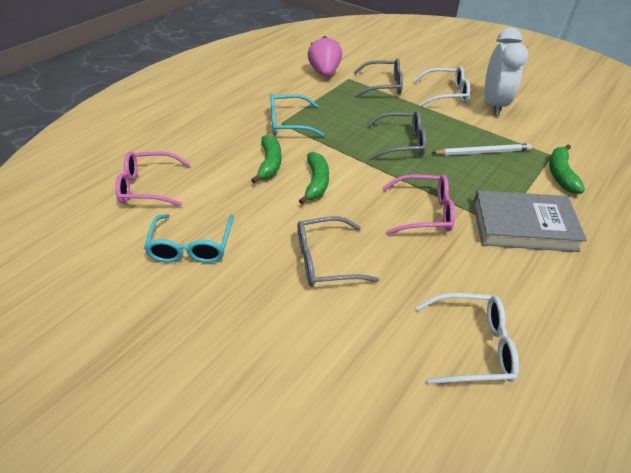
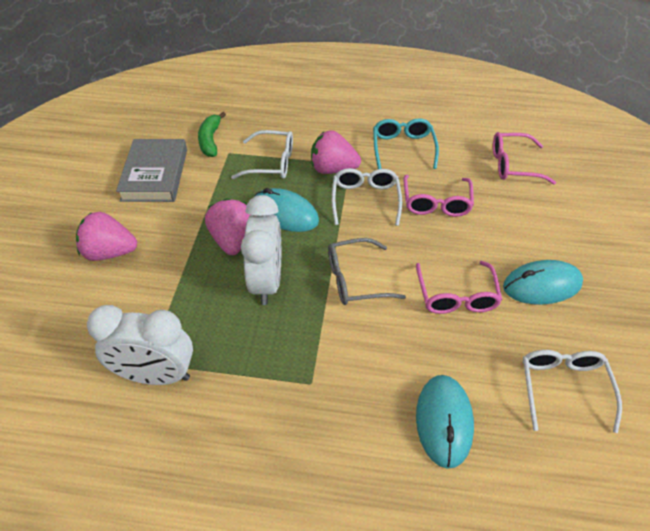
green banana: 3 -> 1
grey glasses: 3 -> 1
pink glasses: 2 -> 3
pink strawberry: 1 -> 3
turquoise glasses: 2 -> 1
turquoise mouse: 0 -> 3
white clock: 1 -> 2
white glasses: 2 -> 3
white pencil: 1 -> 0

